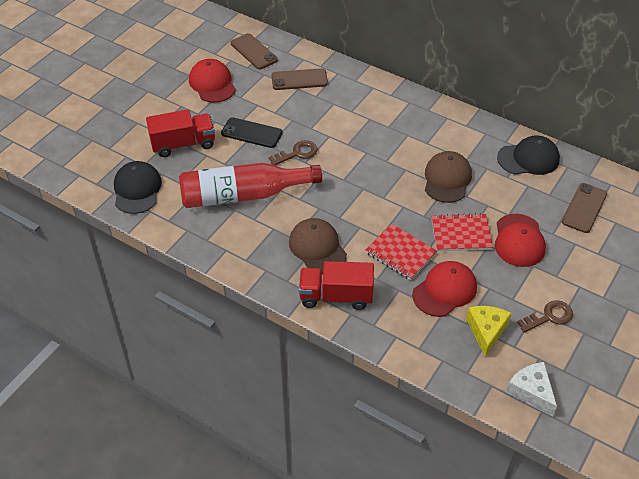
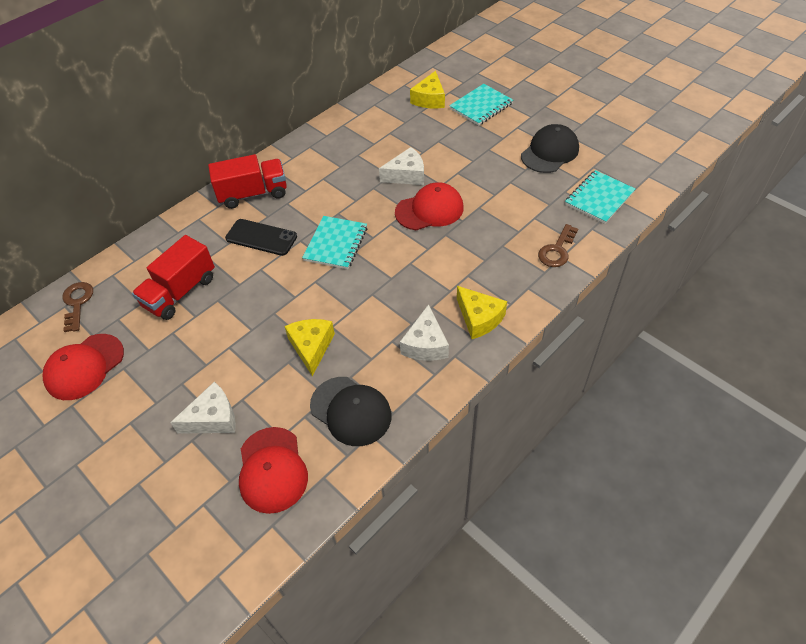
brown cap: 2 -> 0
brown phone: 3 -> 0
red bottle: 1 -> 0
red notebook: 2 -> 0
turquoise notebook: 0 -> 3
white cheese: 1 -> 3
yellow cheese: 1 -> 3

